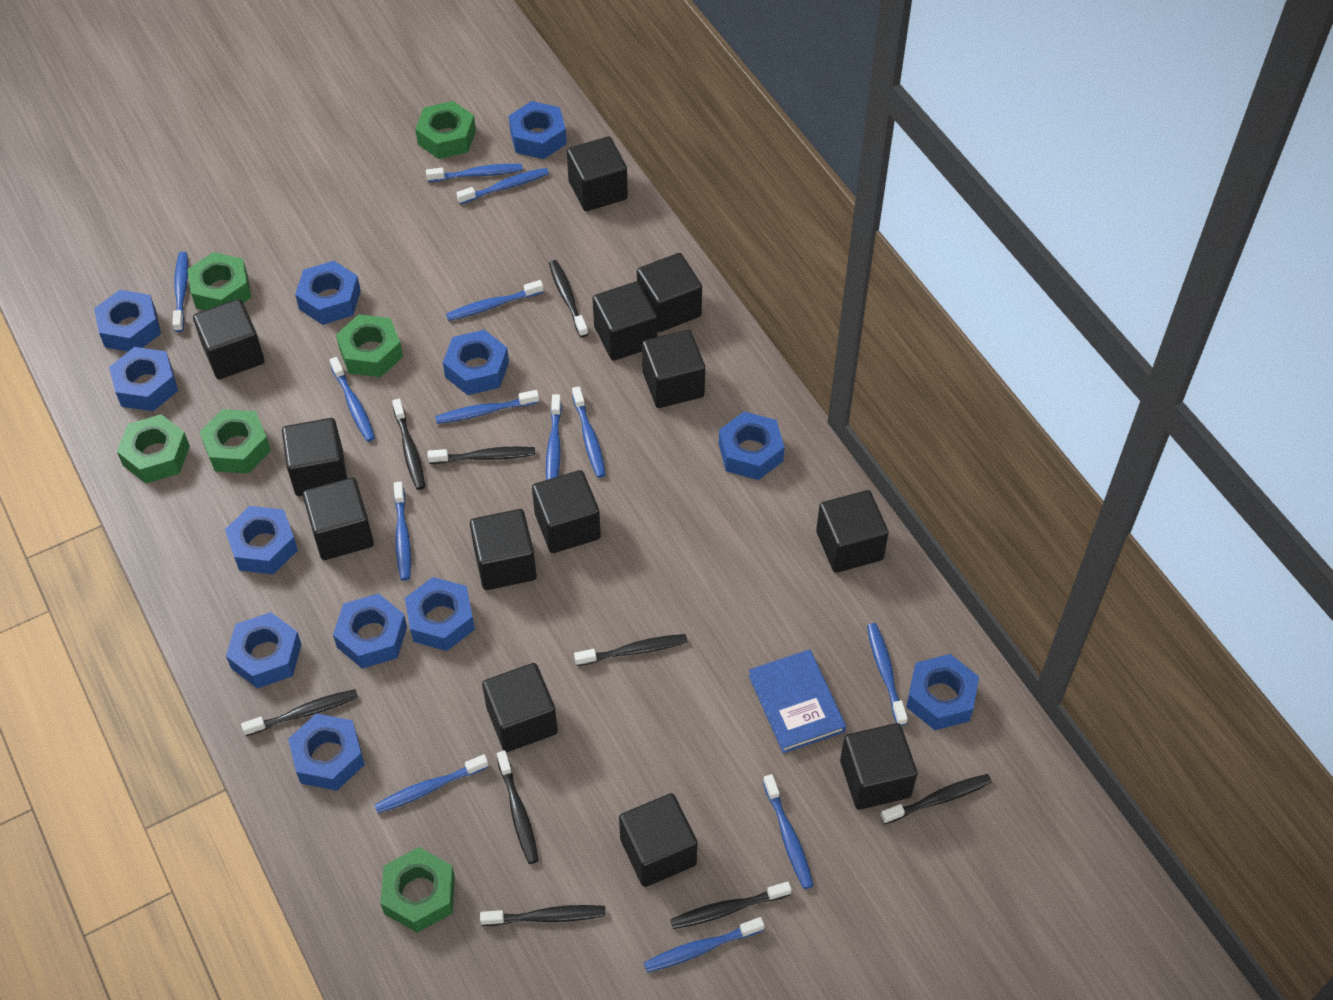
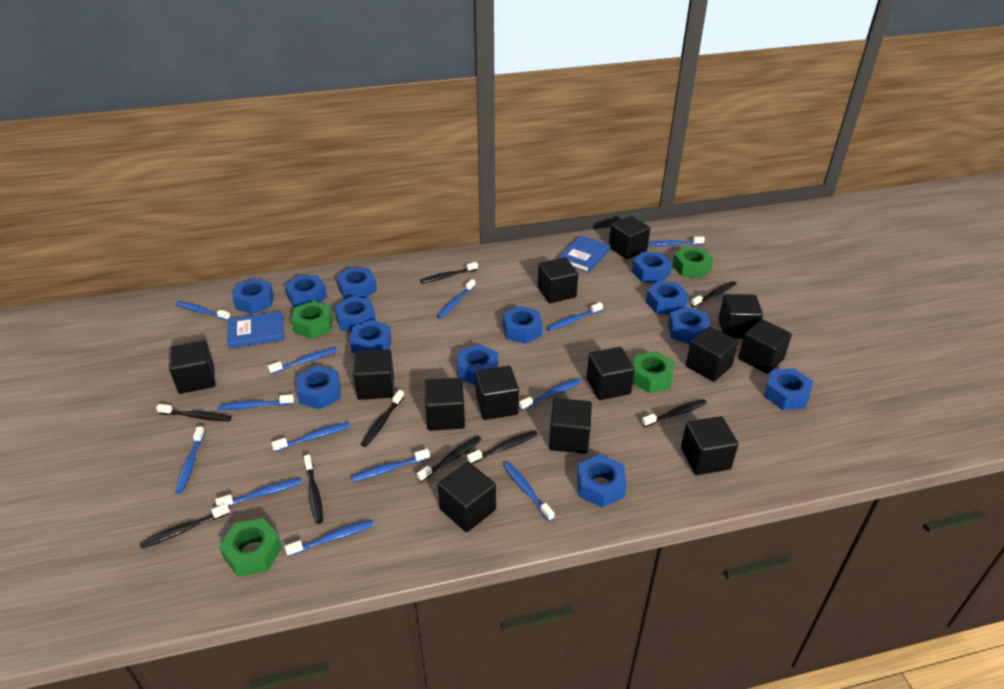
blue book: 1 -> 2
blue nut: 12 -> 13
green nut: 6 -> 4

